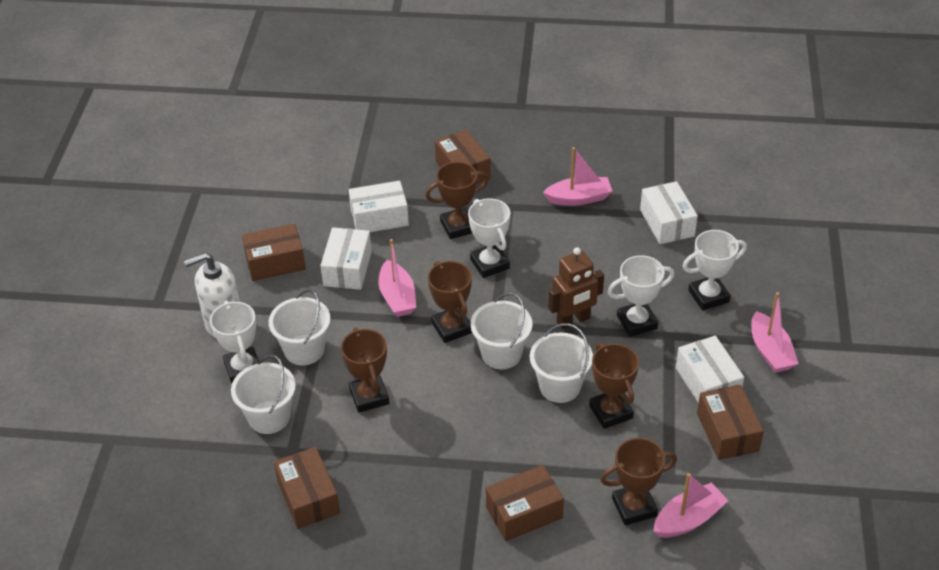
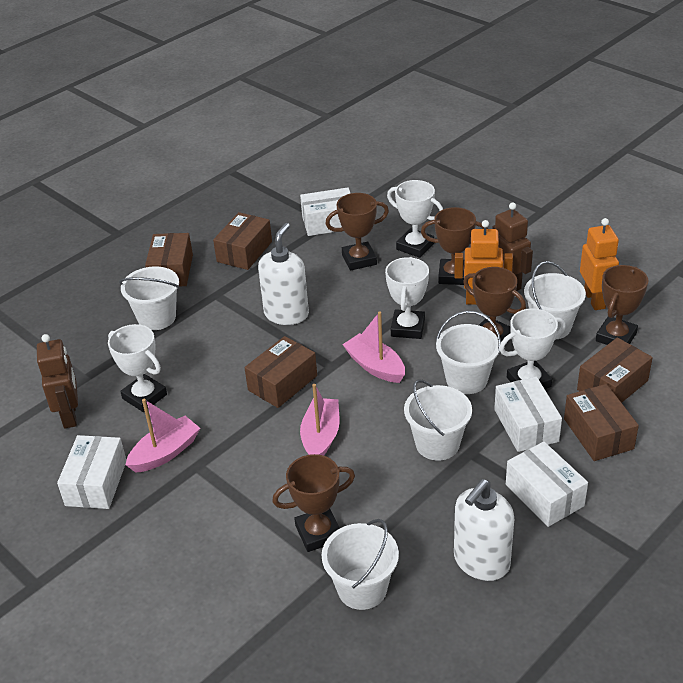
brown robot: 1 -> 2
orange robot: 0 -> 2
pink boat: 4 -> 3
white bucket: 4 -> 5
white soap dispenser: 1 -> 2

